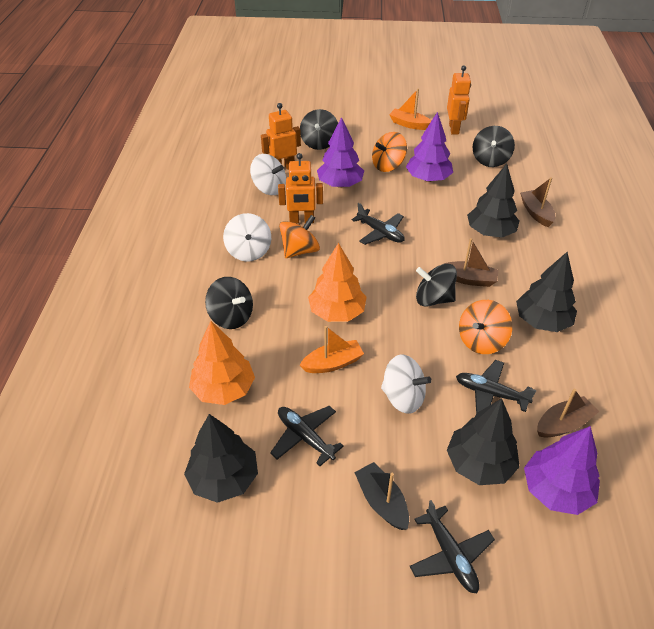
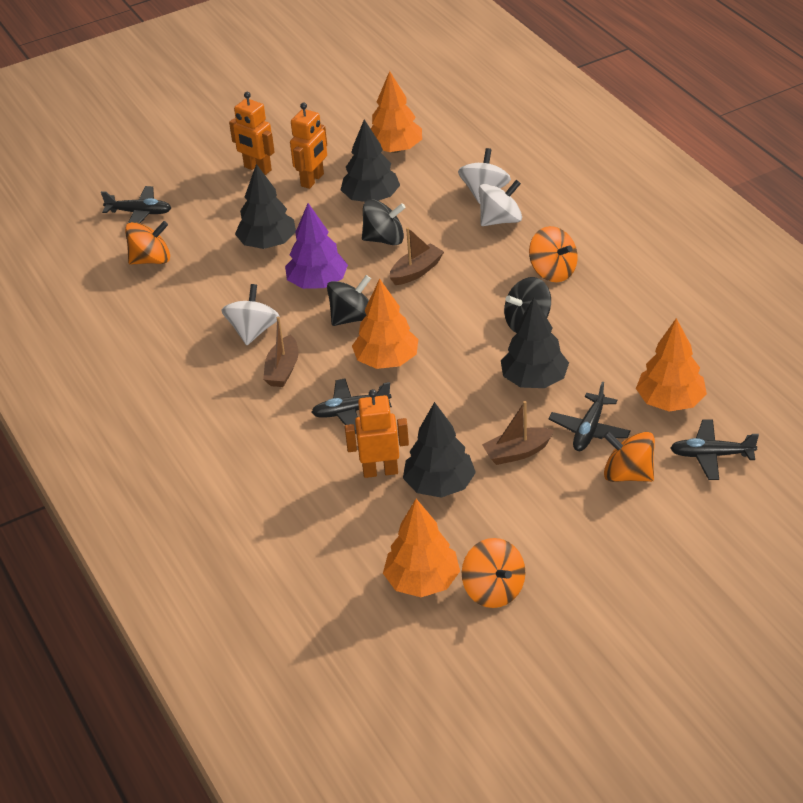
black boat: 1 -> 0
black spinning top: 4 -> 3
orange boat: 2 -> 0
orange spinning top: 3 -> 4
orange tree: 2 -> 4
purple tree: 3 -> 1

